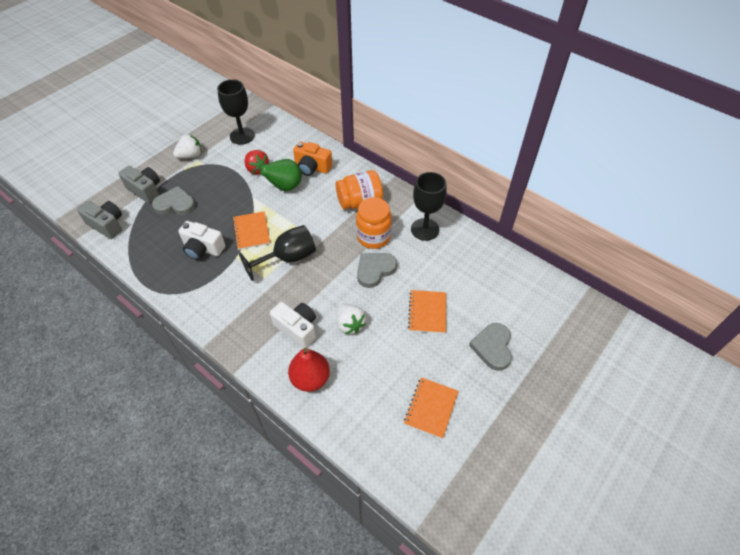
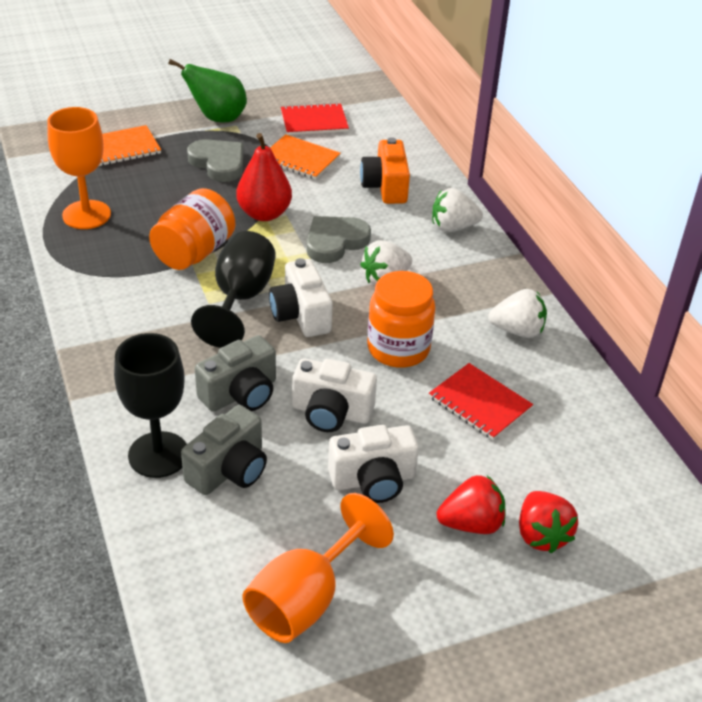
black goblet: 3 -> 2
grey heart: 3 -> 2
orange goblet: 0 -> 2
orange notebook: 3 -> 2
red notebook: 0 -> 2
red strawberry: 1 -> 2
white camera: 2 -> 3
white strawberry: 2 -> 3

